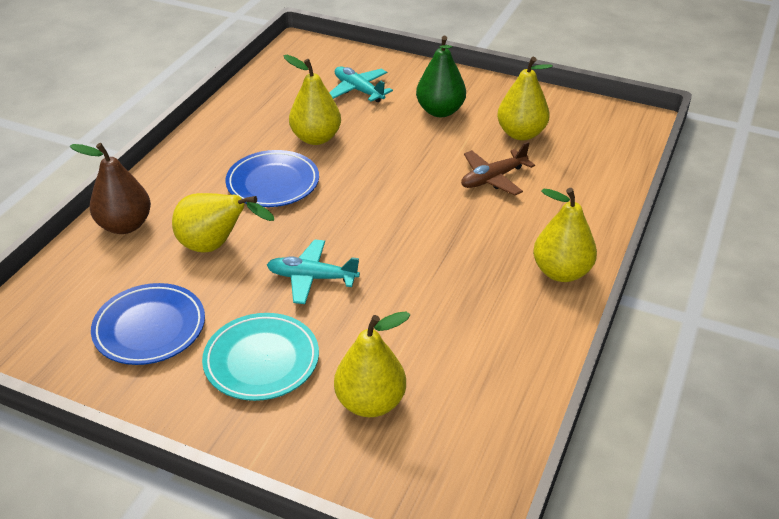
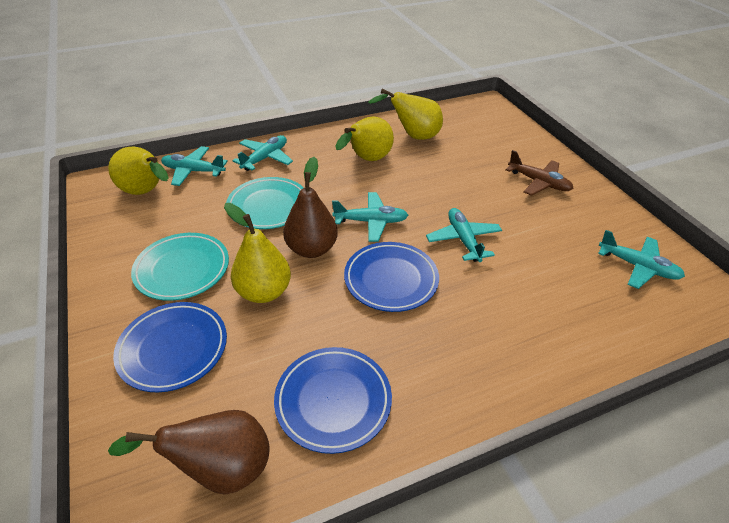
blue plate: 2 -> 3
brown pear: 1 -> 2
green pear: 1 -> 0
turquoise plane: 2 -> 5
turquoise plate: 1 -> 2
yellow pear: 5 -> 4

